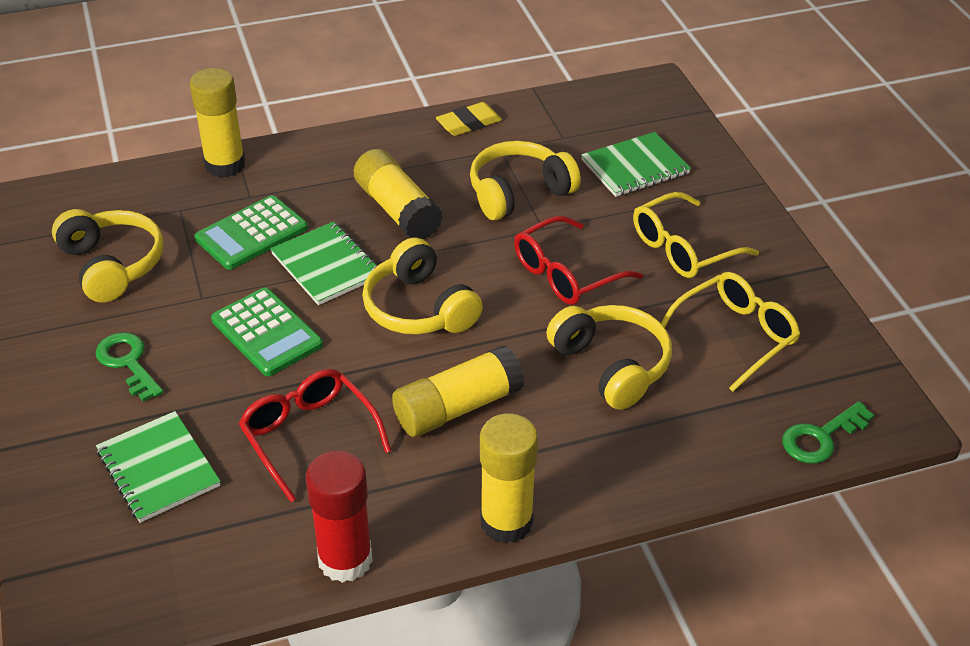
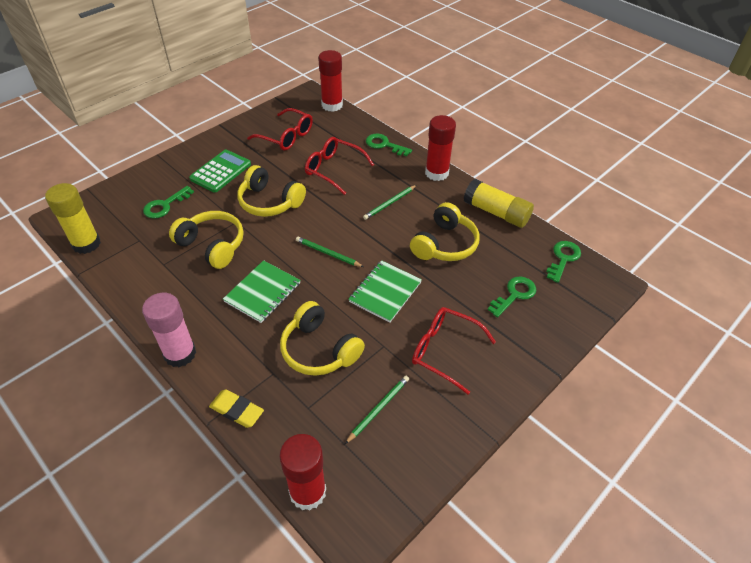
green calculator: 2 -> 1
green key: 2 -> 4
green notebook: 3 -> 2
green pencil: 0 -> 3
pink glue stick: 0 -> 1
red glasses: 2 -> 3
red glue stick: 1 -> 3
yellow glasses: 2 -> 0
yellow glue stick: 4 -> 2

